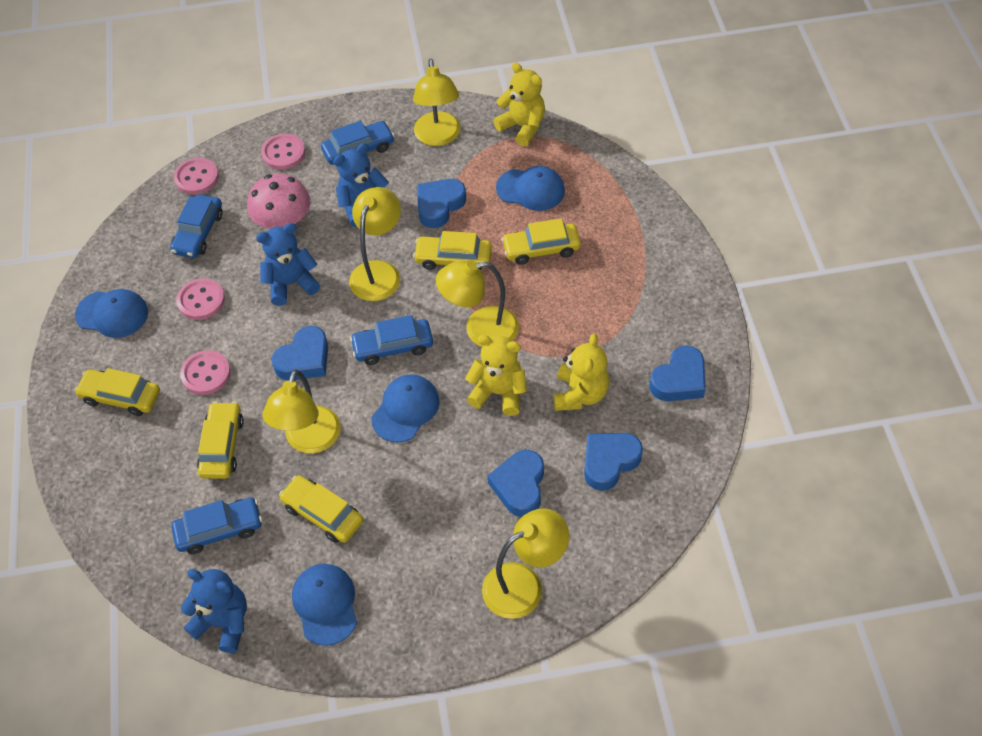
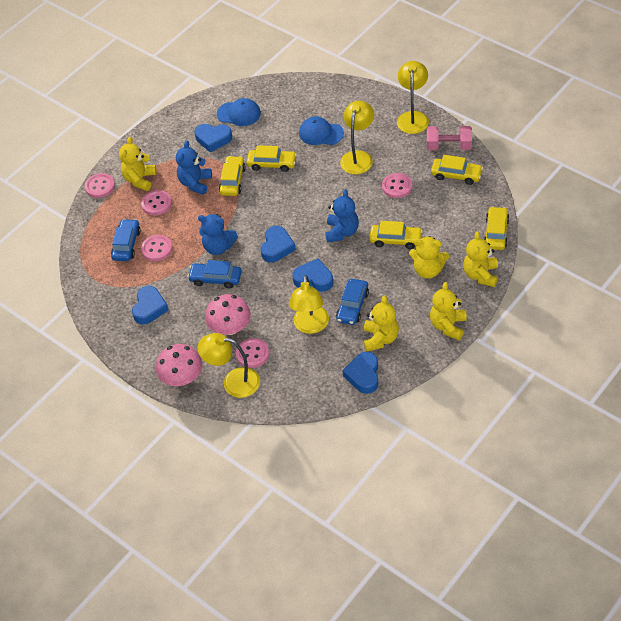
blue cap: 4 -> 2
blue car: 4 -> 3
pink button: 4 -> 5
pink dumbbell: 0 -> 1
pink mushroom: 1 -> 2
yellow lamp: 5 -> 4
yellow teddy bear: 3 -> 5

